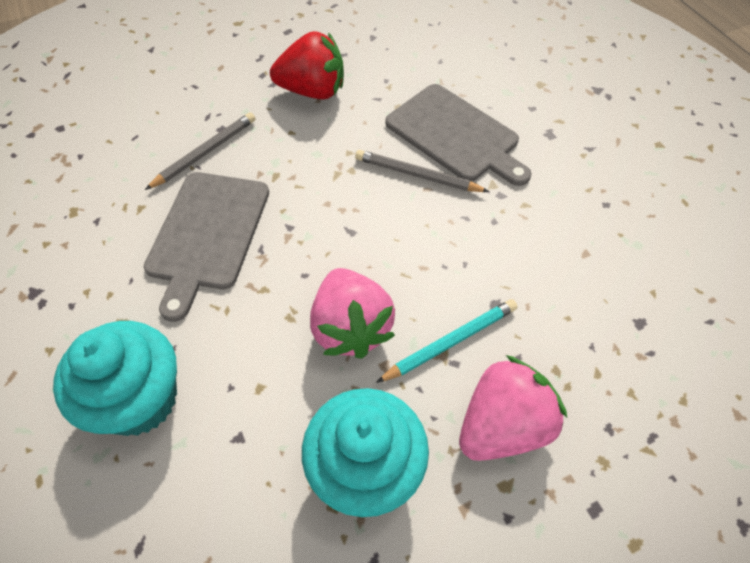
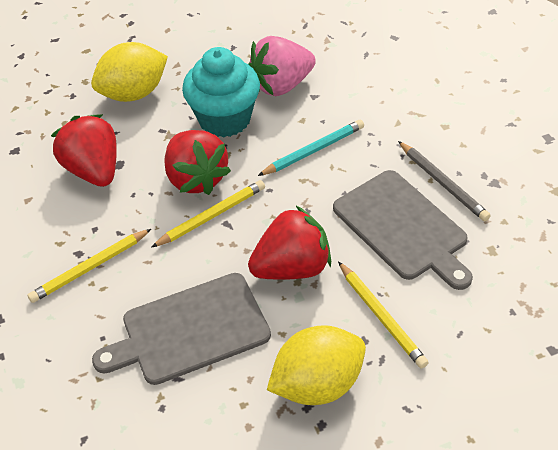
grey pencil: 2 -> 1
pink strawberry: 2 -> 1
red strawberry: 1 -> 3
turquoise cupcake: 2 -> 1
yellow lemon: 0 -> 2
yellow pencil: 0 -> 3

